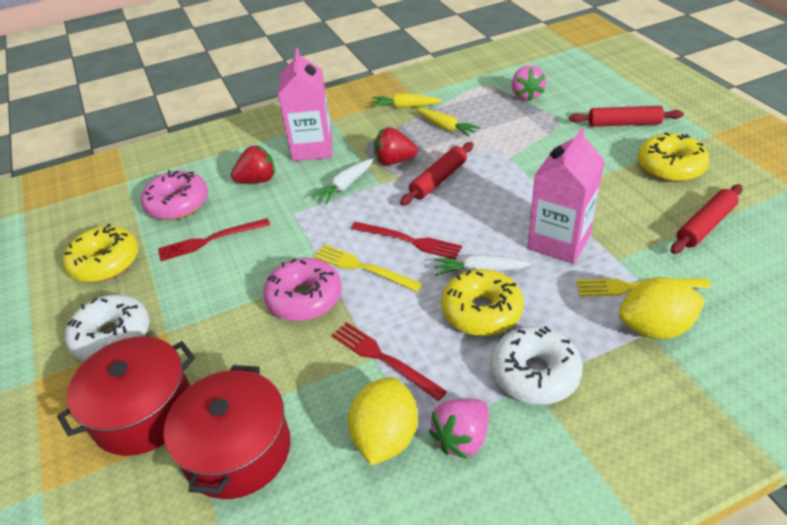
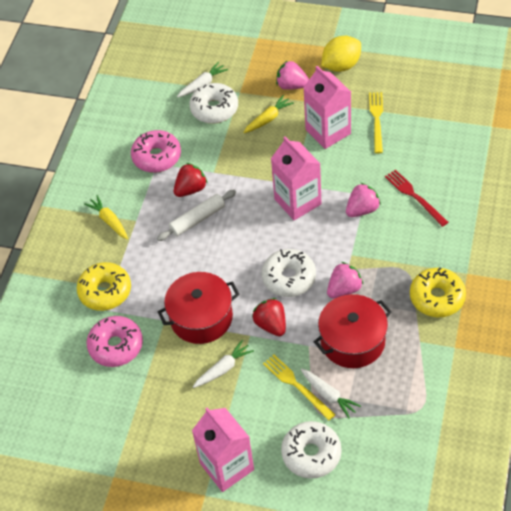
pink carton: 2 -> 3
pink strawberry: 2 -> 3
red fork: 3 -> 1
red rolling pin: 3 -> 0
white carrot: 2 -> 3
white donut: 2 -> 3
white rolling pin: 0 -> 1
yellow donut: 3 -> 2
yellow lemon: 2 -> 1

